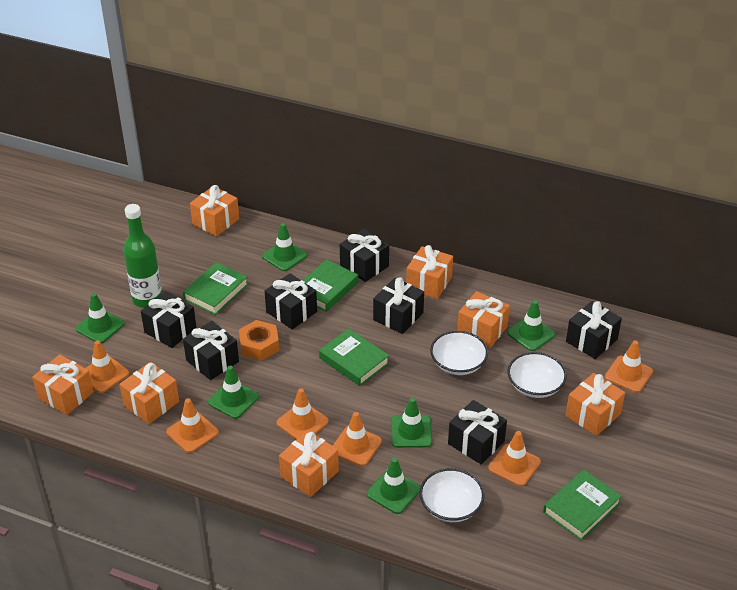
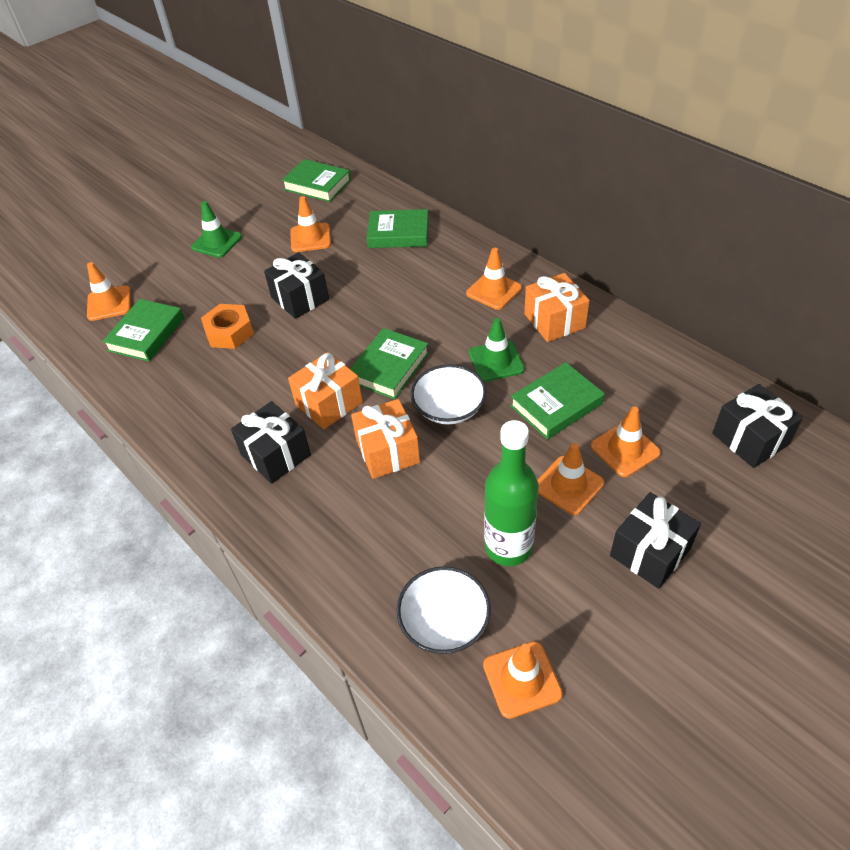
black gift: 7 -> 4
green book: 4 -> 5
green traffic cone: 6 -> 2
orange gift: 7 -> 3
white bowl: 3 -> 2

